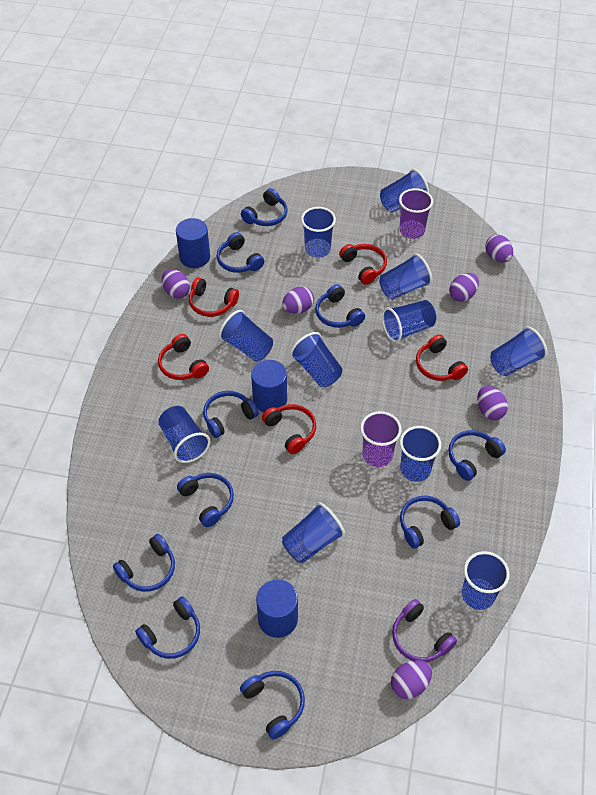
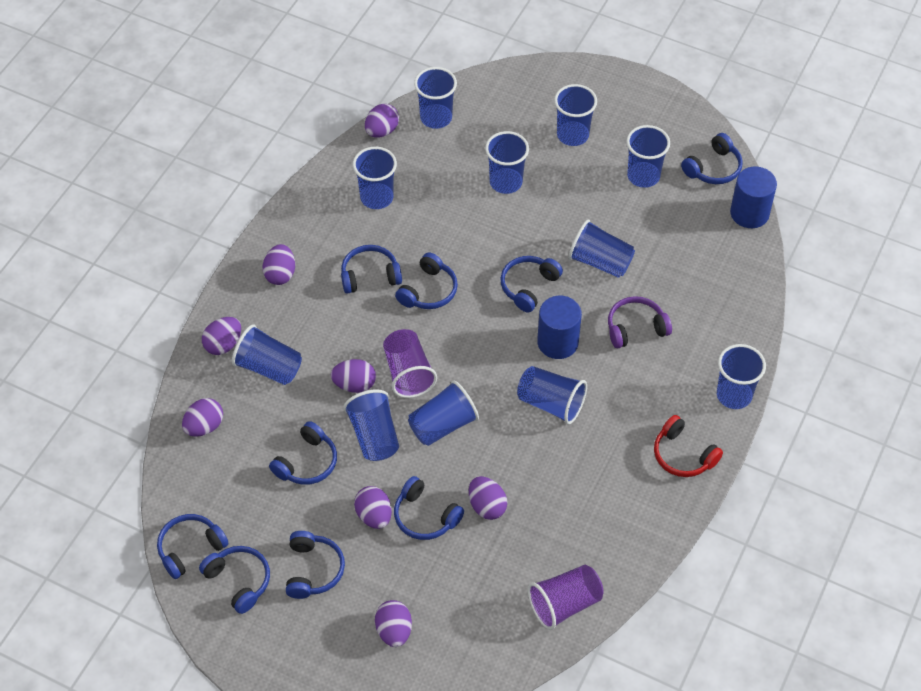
blue cylinder: 3 -> 2
blue headphones: 10 -> 9
purple egg: 6 -> 8
red headphones: 5 -> 1

